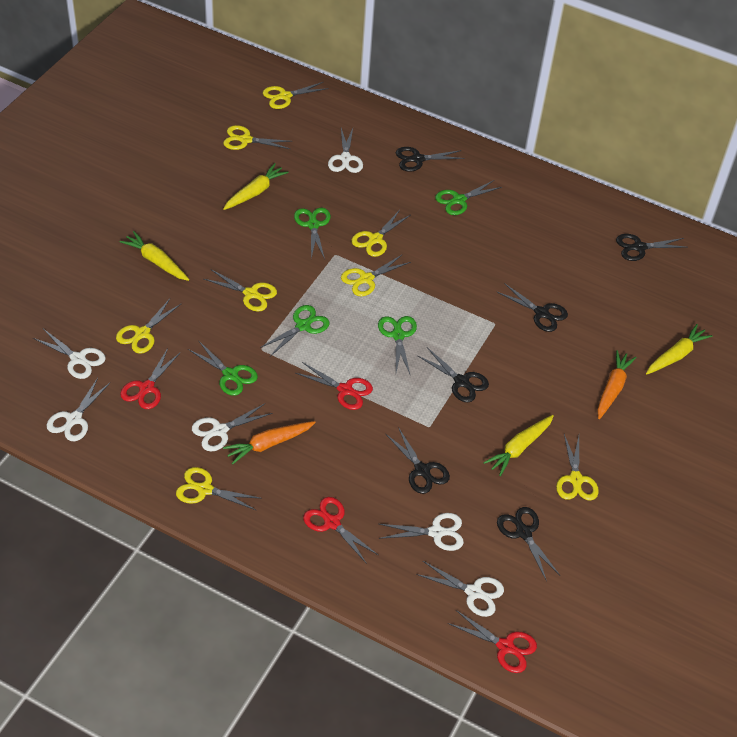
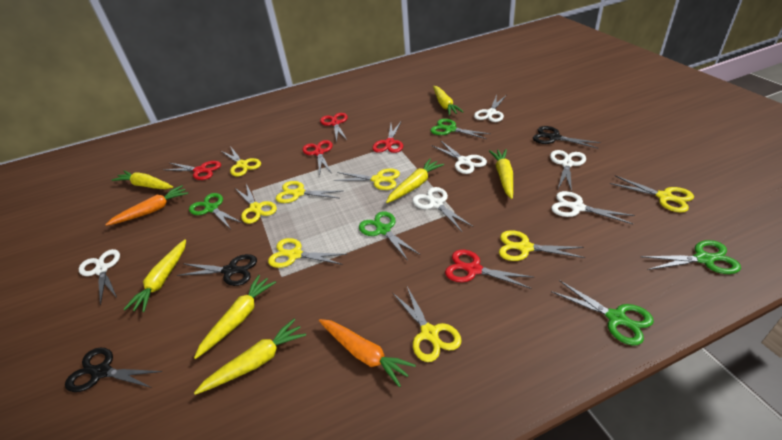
black scissors: 6 -> 3
red scissors: 4 -> 5
yellow carrot: 4 -> 7

